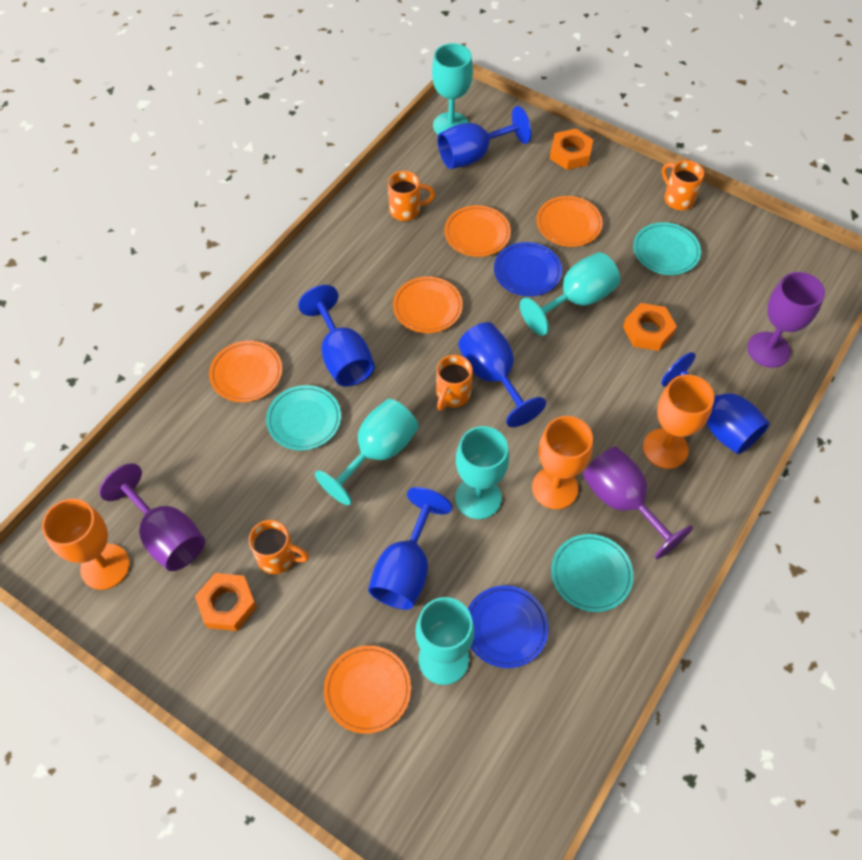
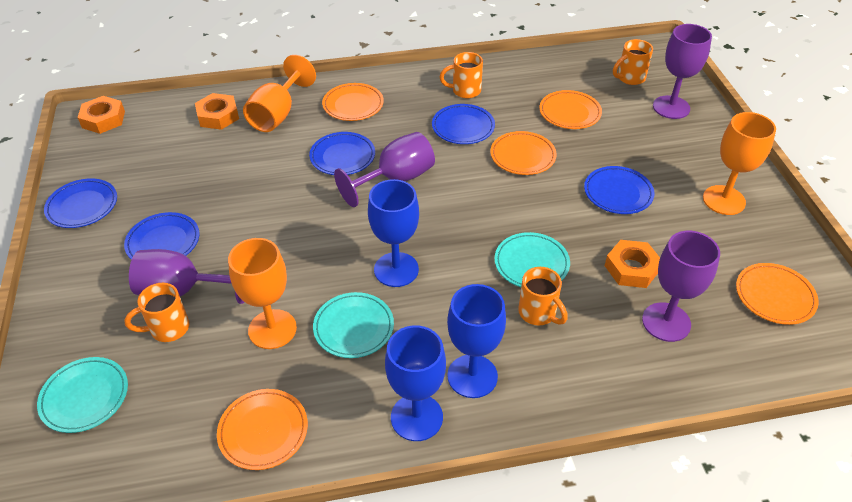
blue goblet: 5 -> 3
blue plate: 2 -> 5
purple goblet: 3 -> 4
turquoise goblet: 5 -> 0

